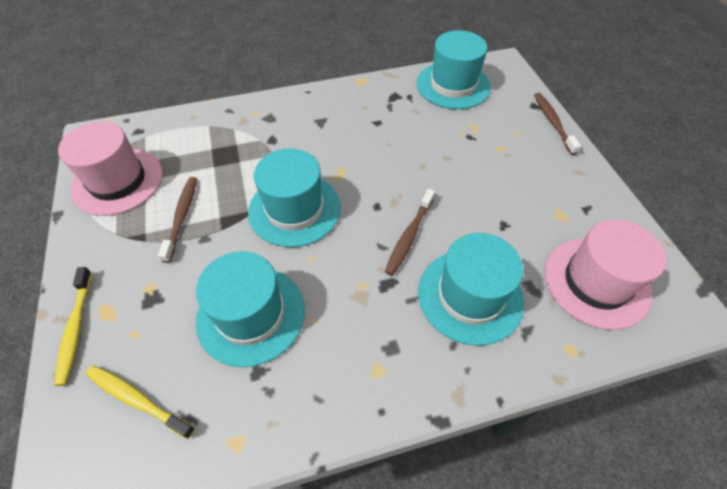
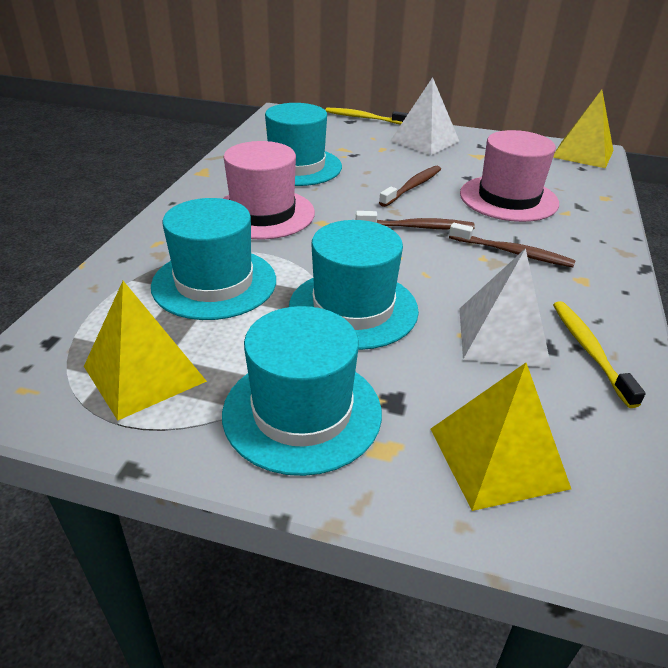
white pyramid: 0 -> 2
yellow pyramid: 0 -> 3

